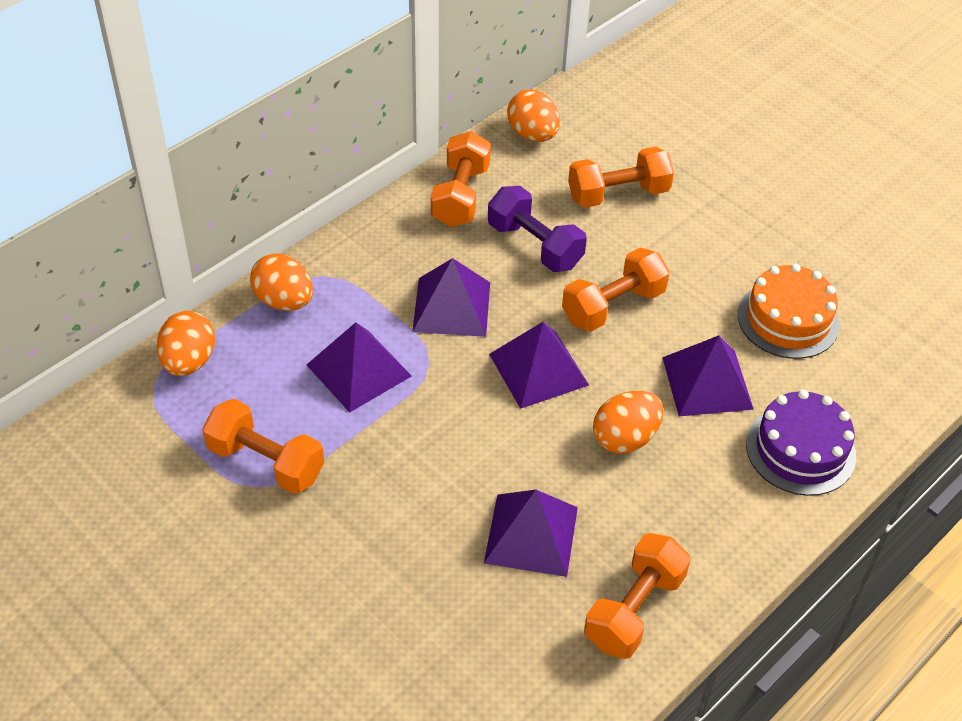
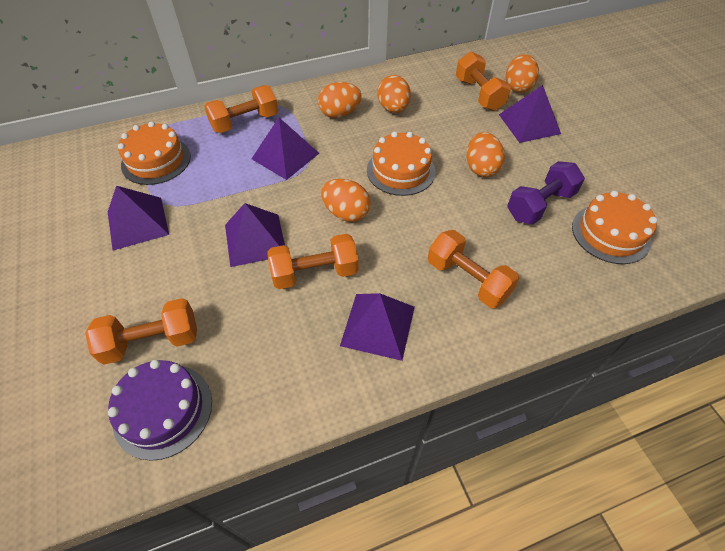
orange cake: 1 -> 3
orange egg: 4 -> 5

